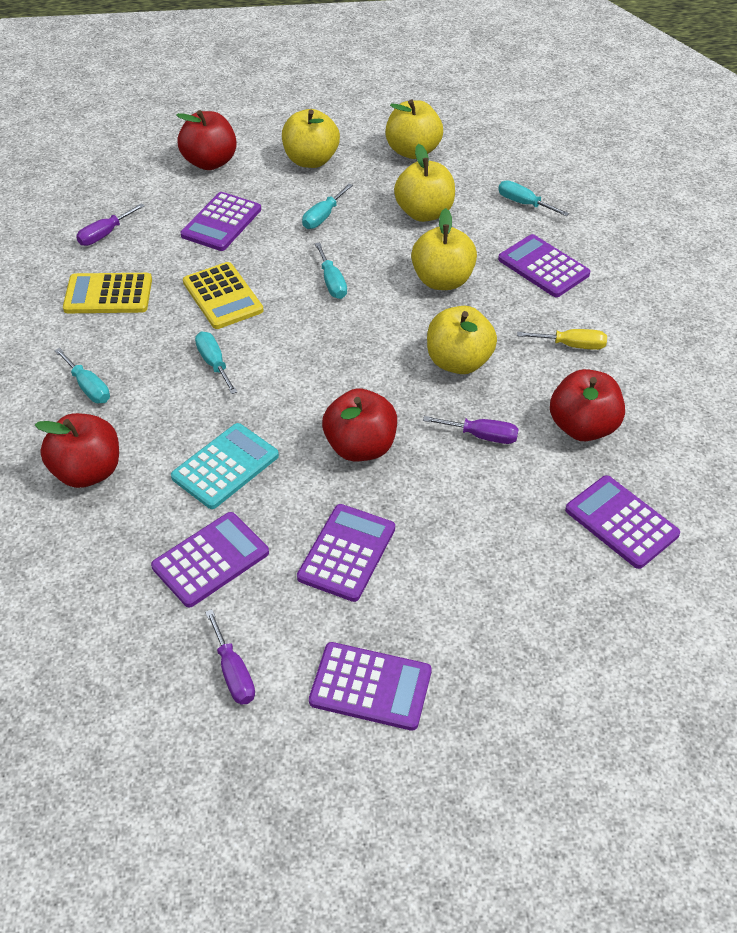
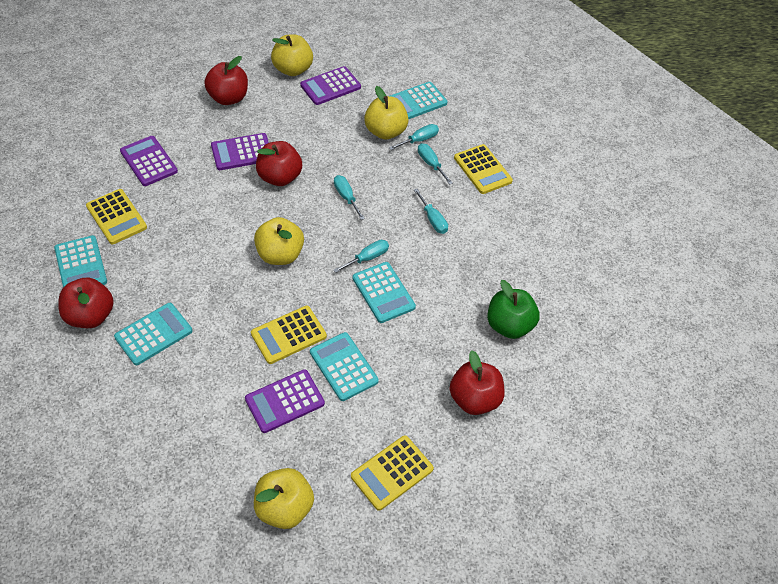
green apple: 0 -> 1
purple calculator: 6 -> 4
purple screwdriver: 3 -> 0
turquoise calculator: 1 -> 5
yellow apple: 5 -> 4
yellow calculator: 2 -> 4
yellow screwdriver: 1 -> 0

